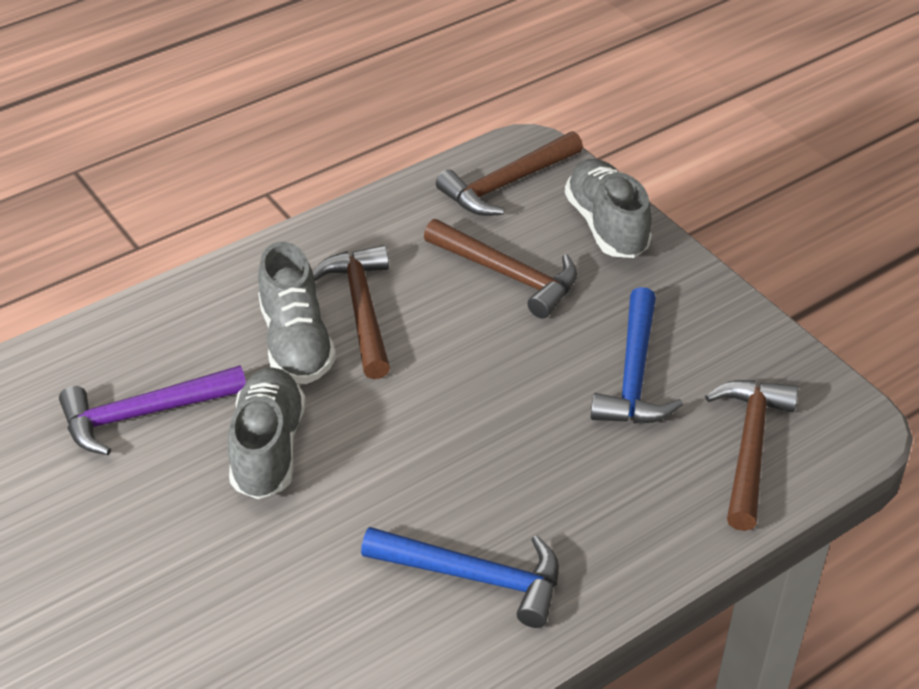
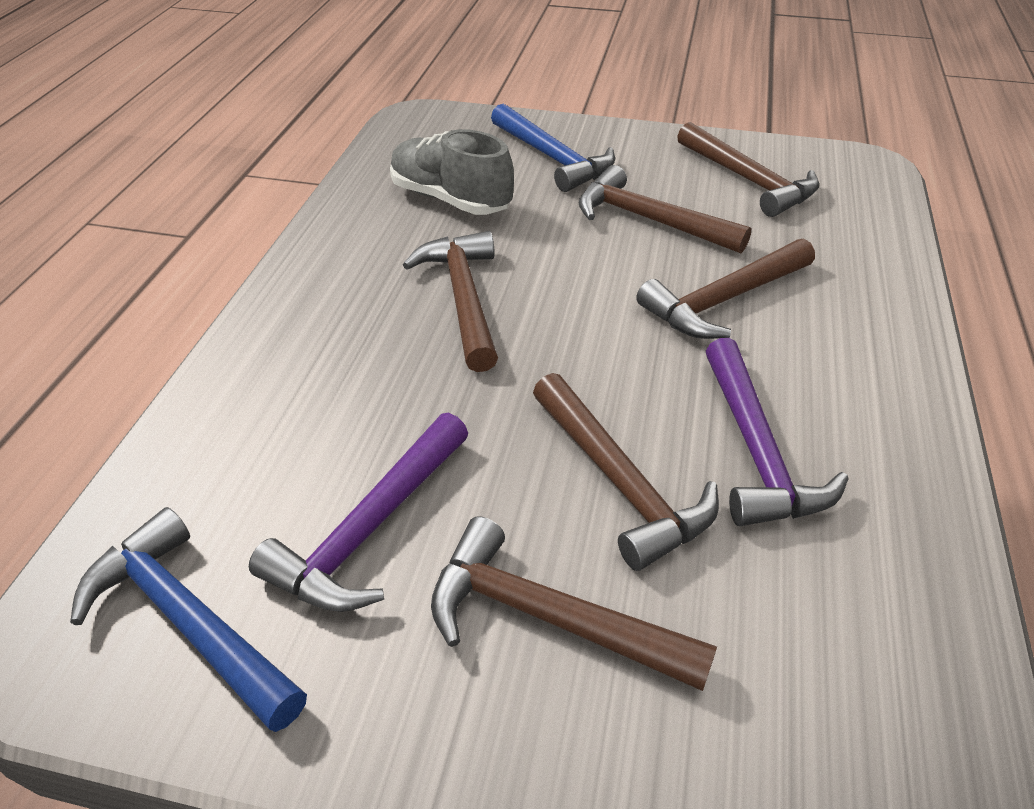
brown hammer: 4 -> 6
grey shoe: 3 -> 1
purple hammer: 1 -> 2

